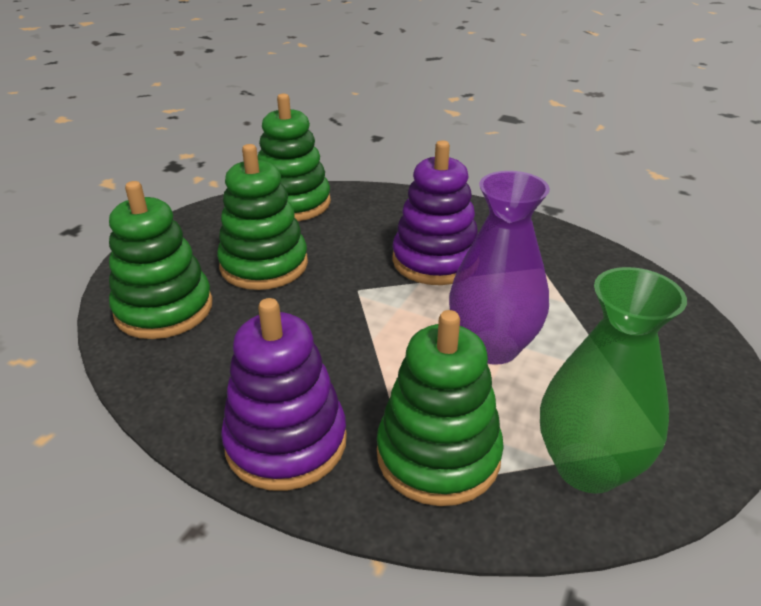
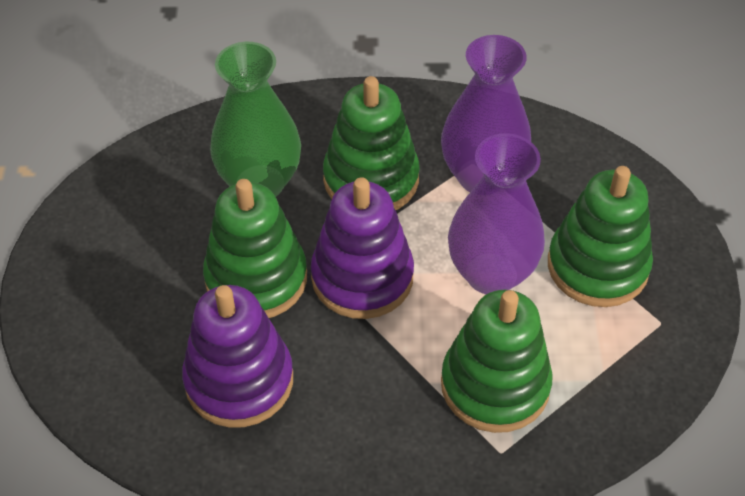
purple vase: 1 -> 2

